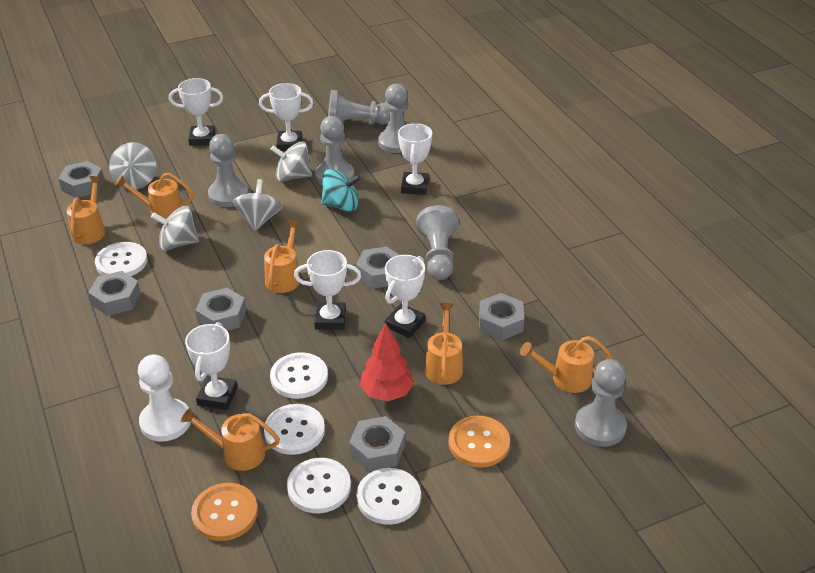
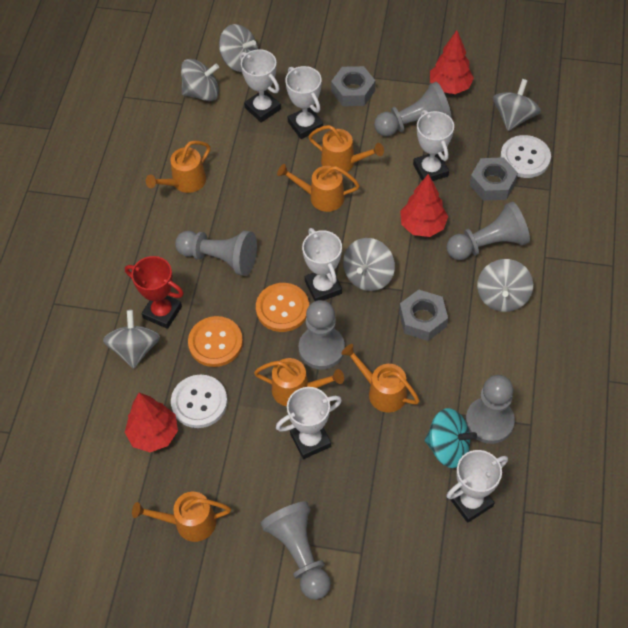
grey nut: 6 -> 3
grey spinning top: 4 -> 6
red tree: 1 -> 3
red trophy: 0 -> 1
white button: 5 -> 2
white pawn: 1 -> 0

